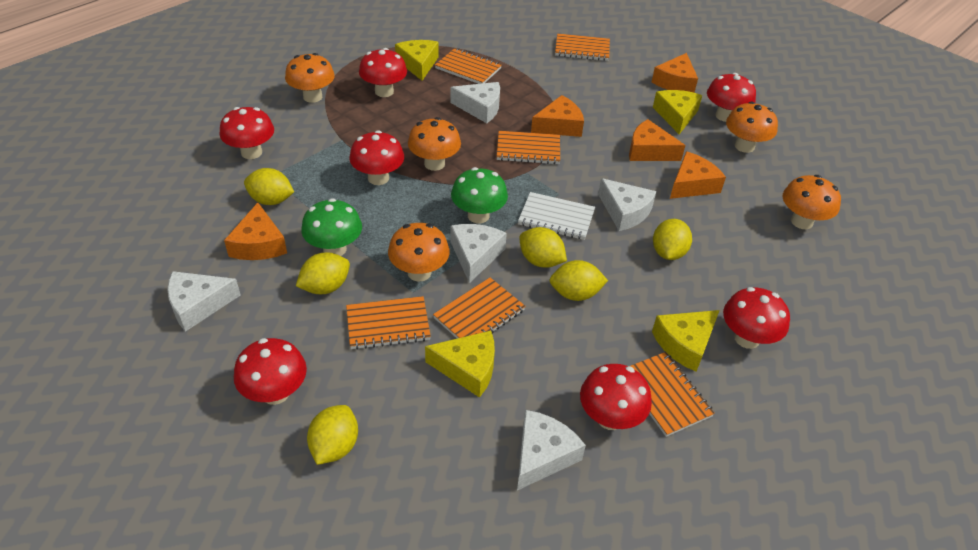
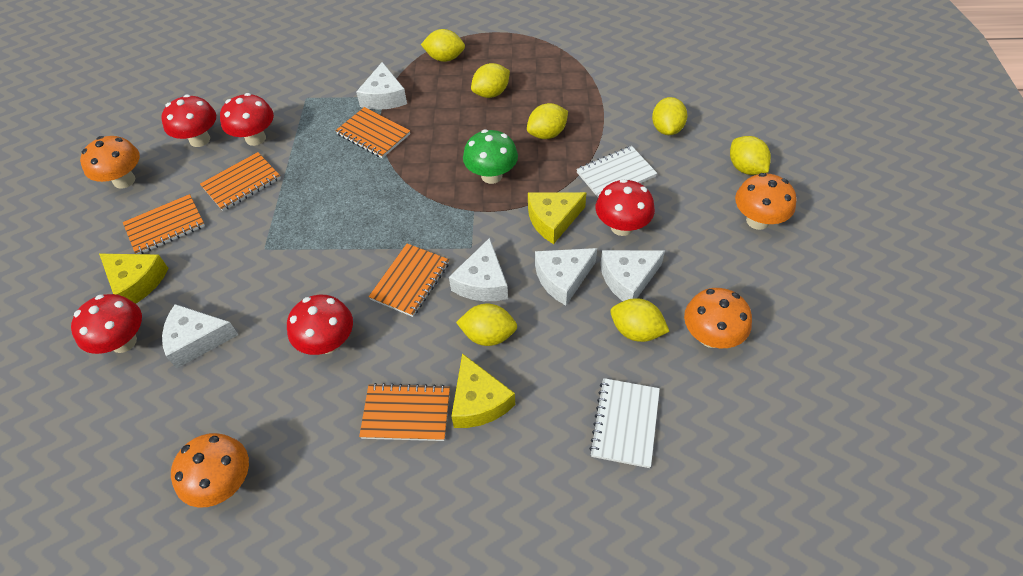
green mushroom: 2 -> 1
orange cheese: 5 -> 0
orange mushroom: 5 -> 4
orange notebook: 6 -> 5
red mushroom: 7 -> 5
white notebook: 1 -> 2
yellow cheese: 4 -> 3
yellow lemon: 6 -> 7

